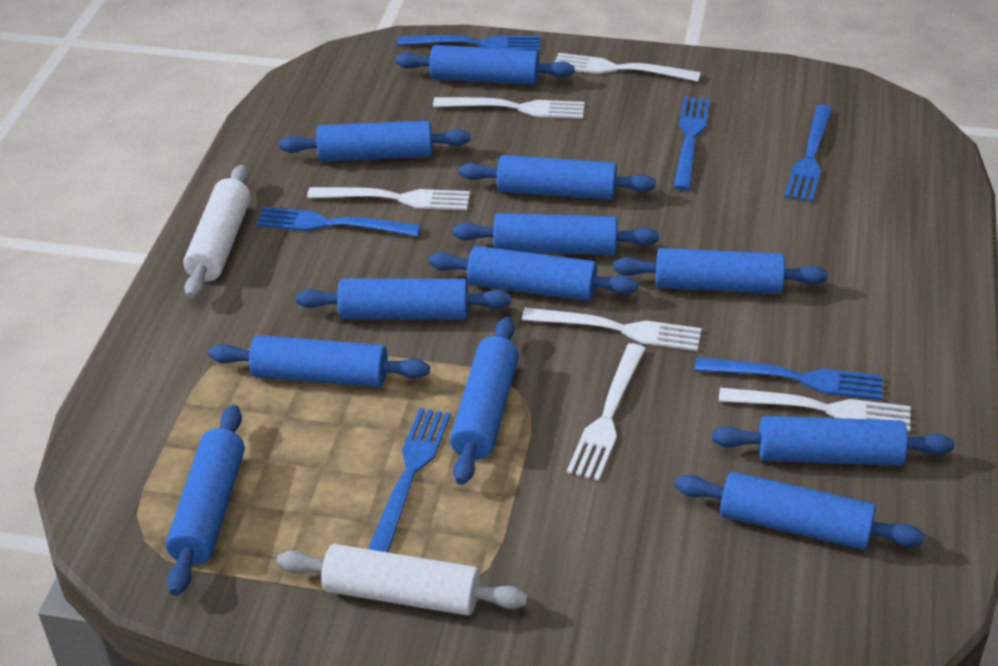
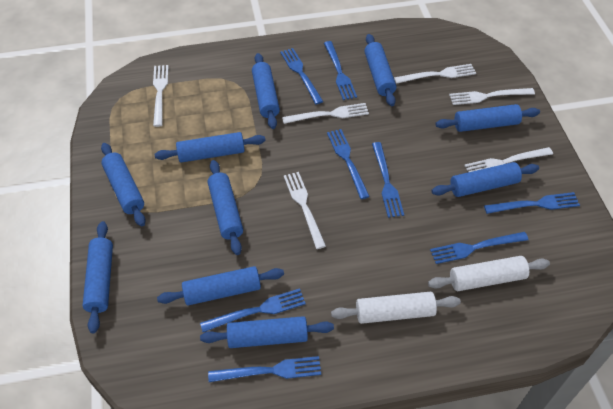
blue fork: 6 -> 8
blue rolling pin: 12 -> 10

